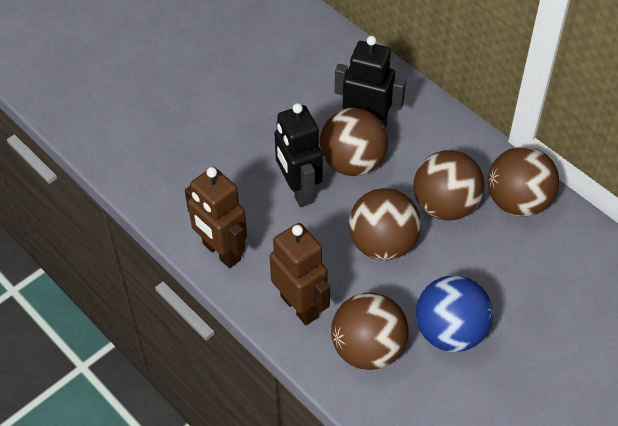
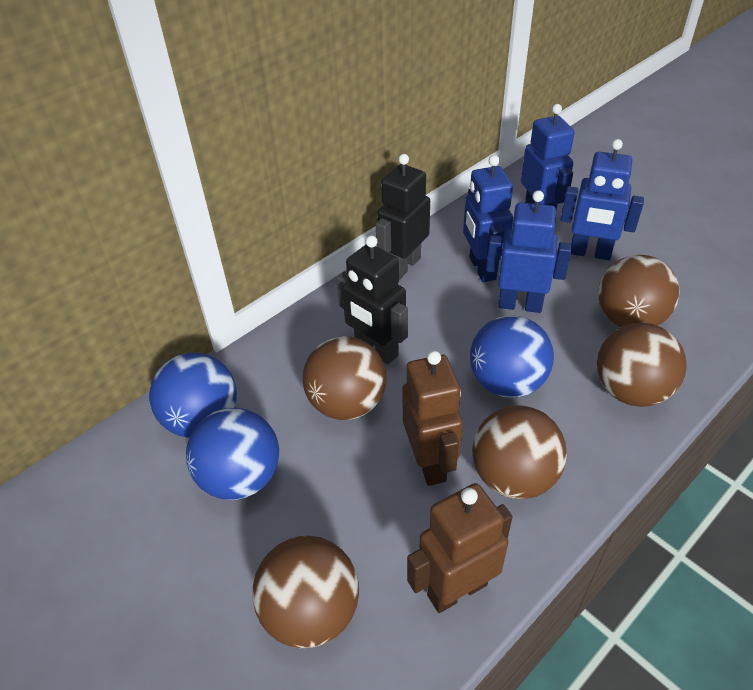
blue ball: 1 -> 3
blue robot: 0 -> 4

